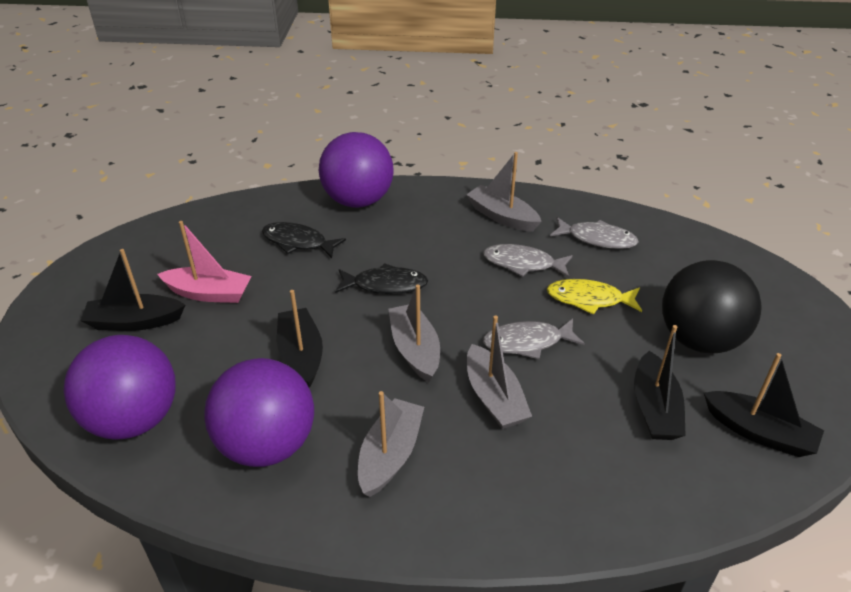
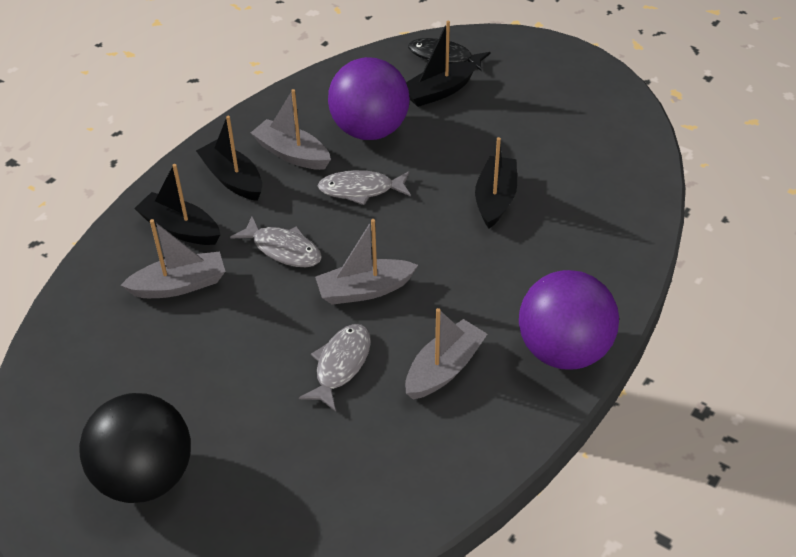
black fish: 2 -> 1
pink boat: 1 -> 0
purple ball: 3 -> 2
yellow fish: 1 -> 0

